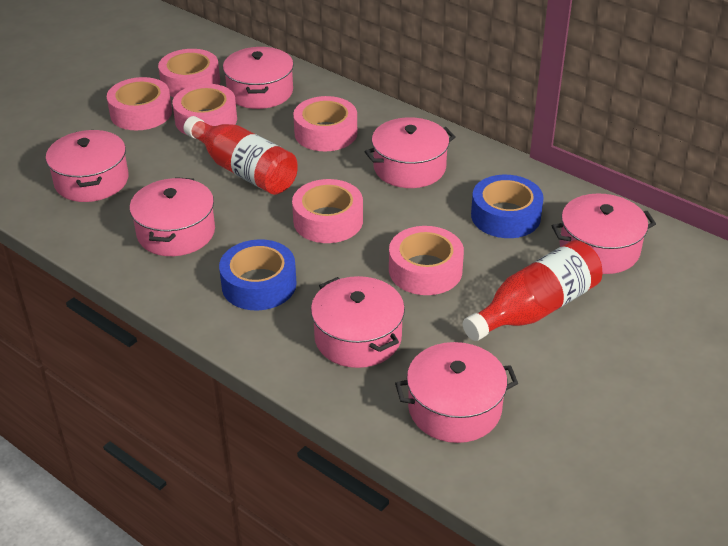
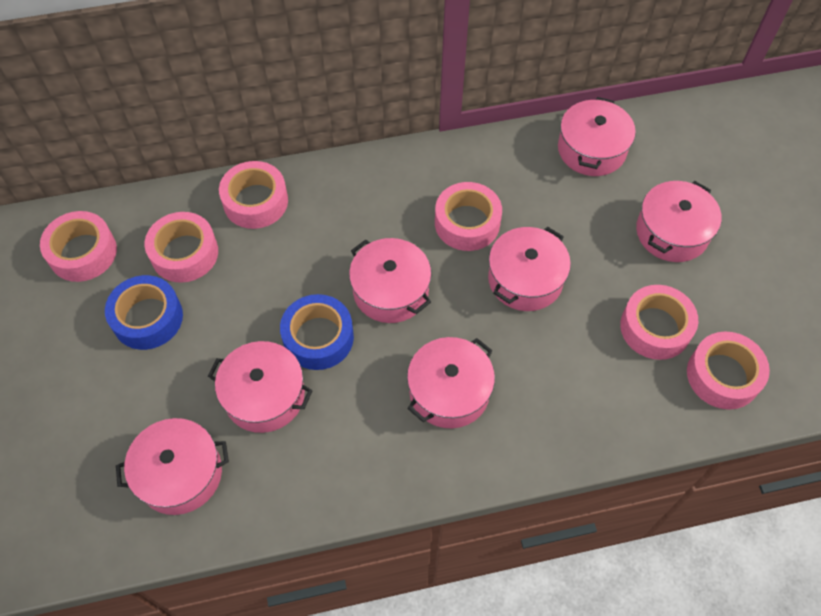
red bottle: 2 -> 0

